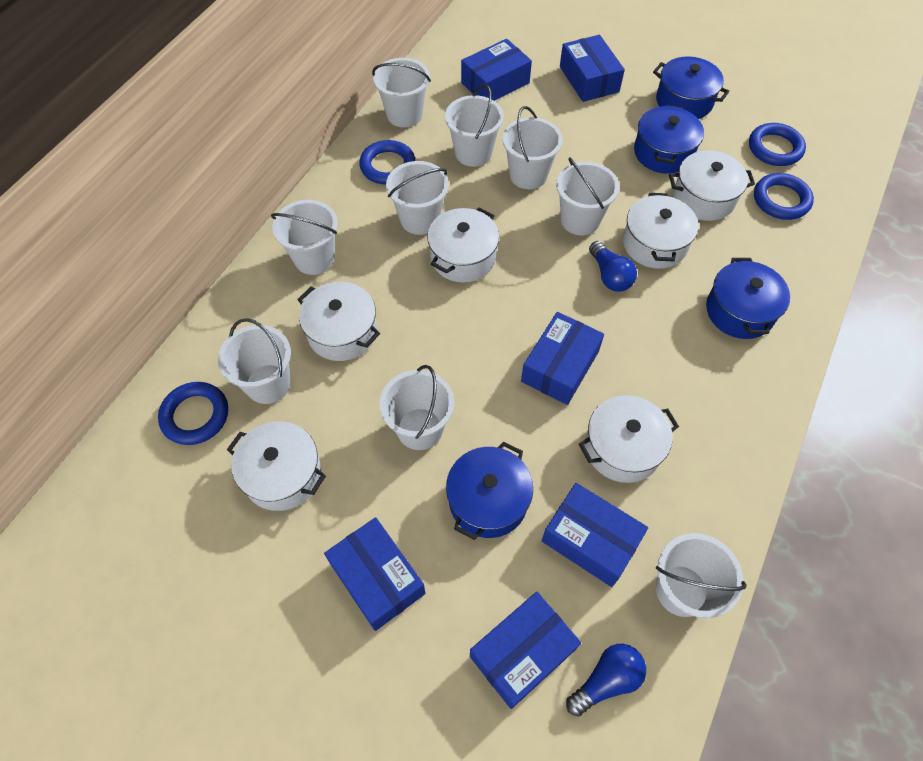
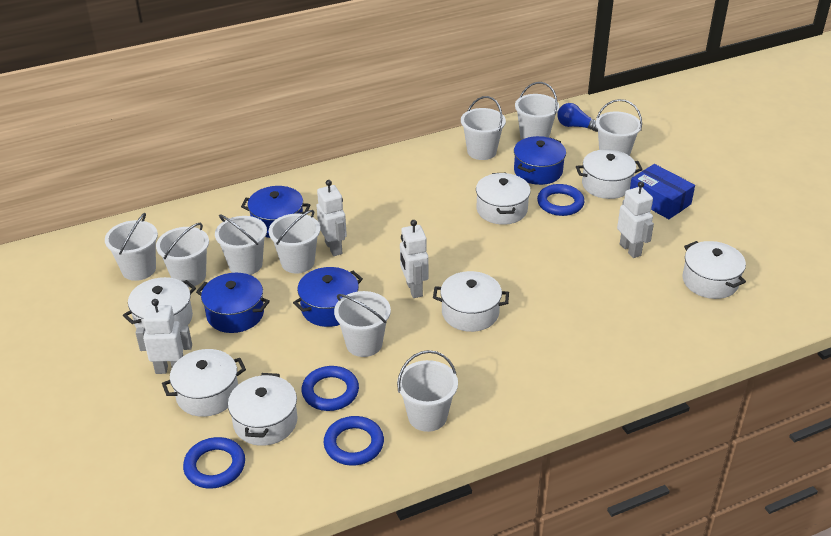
blue box: 6 -> 1
blue light bulb: 2 -> 1
white pot: 6 -> 7
white robot: 0 -> 4

